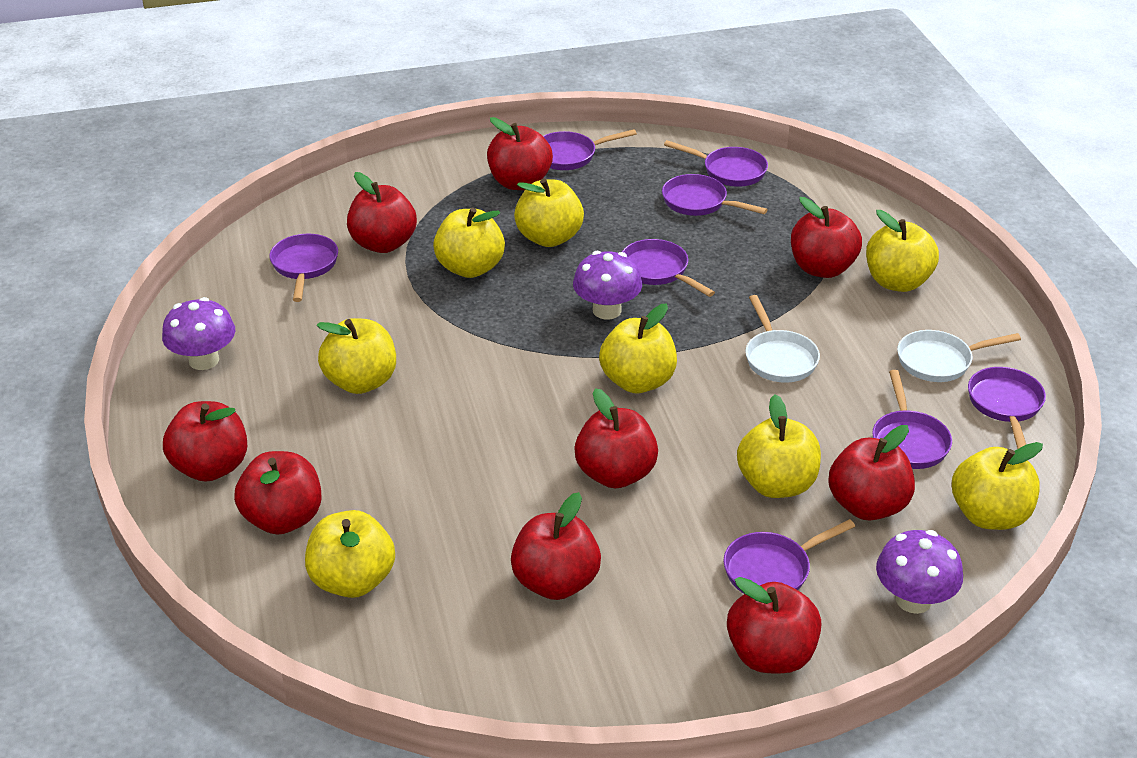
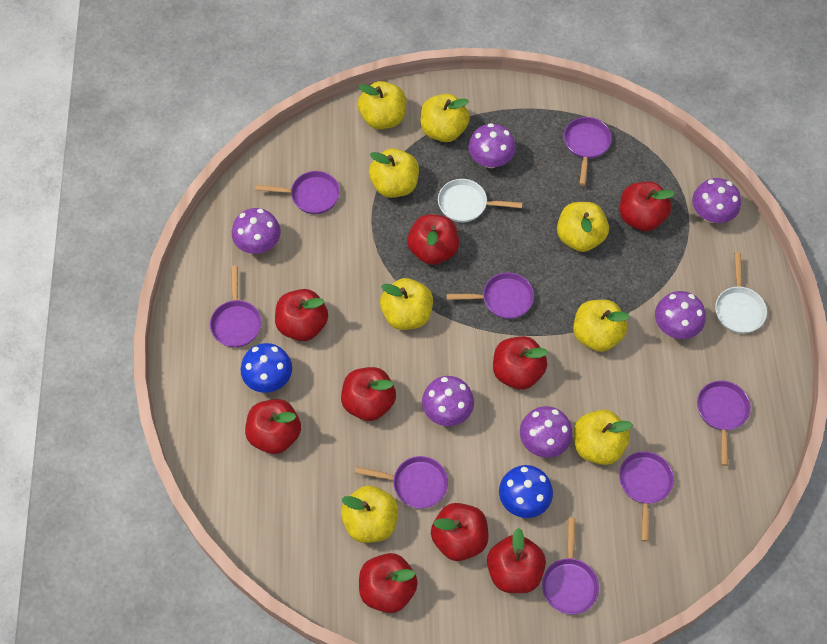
blue mushroom: 0 -> 2
purple mushroom: 3 -> 6

